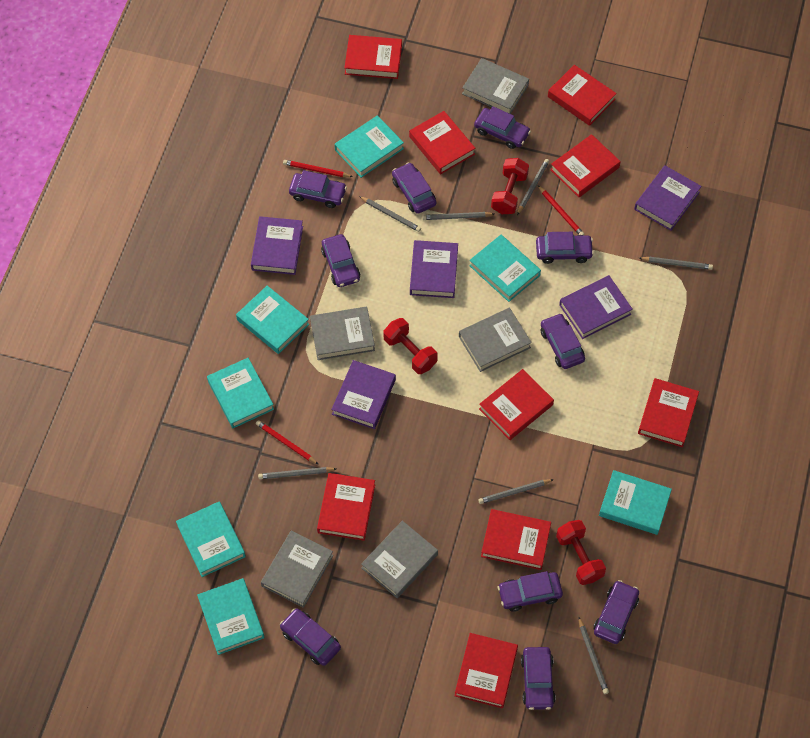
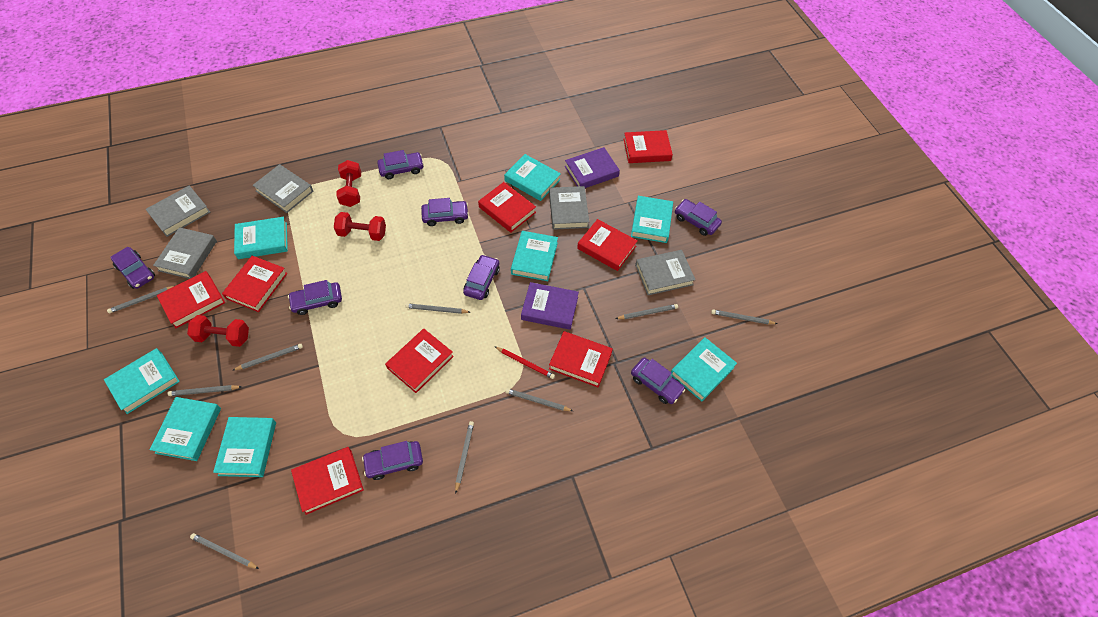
grey pencil: 7 -> 9
purple book: 5 -> 2
purple car: 10 -> 8
red book: 9 -> 8
red pencil: 3 -> 1
turquoise book: 7 -> 8

